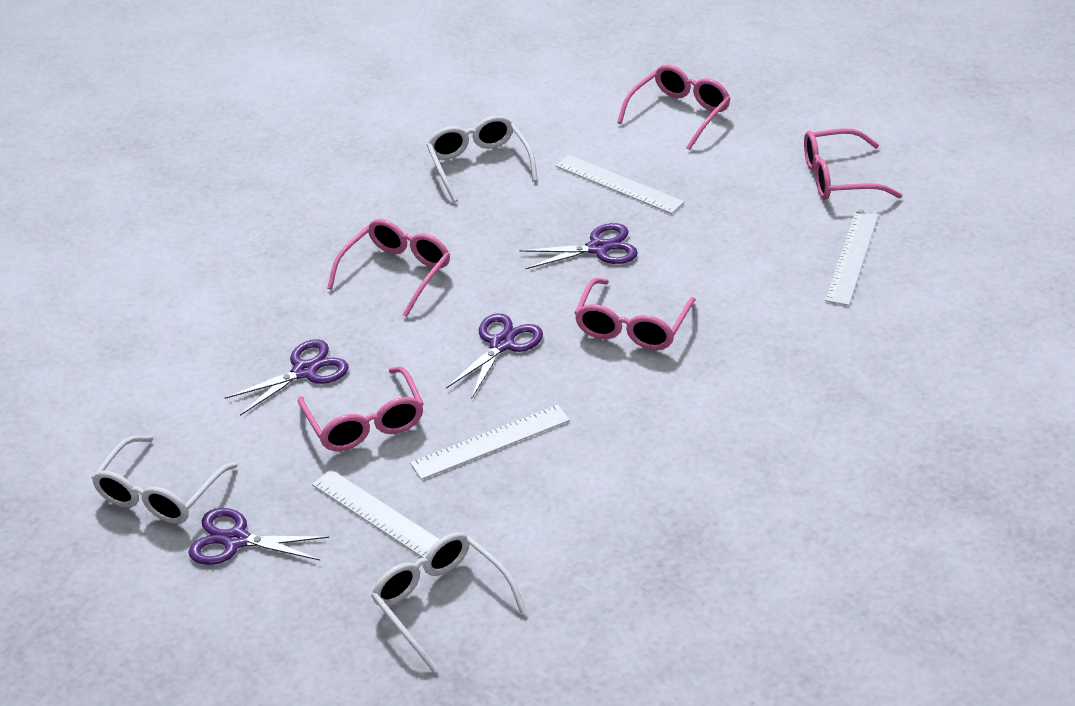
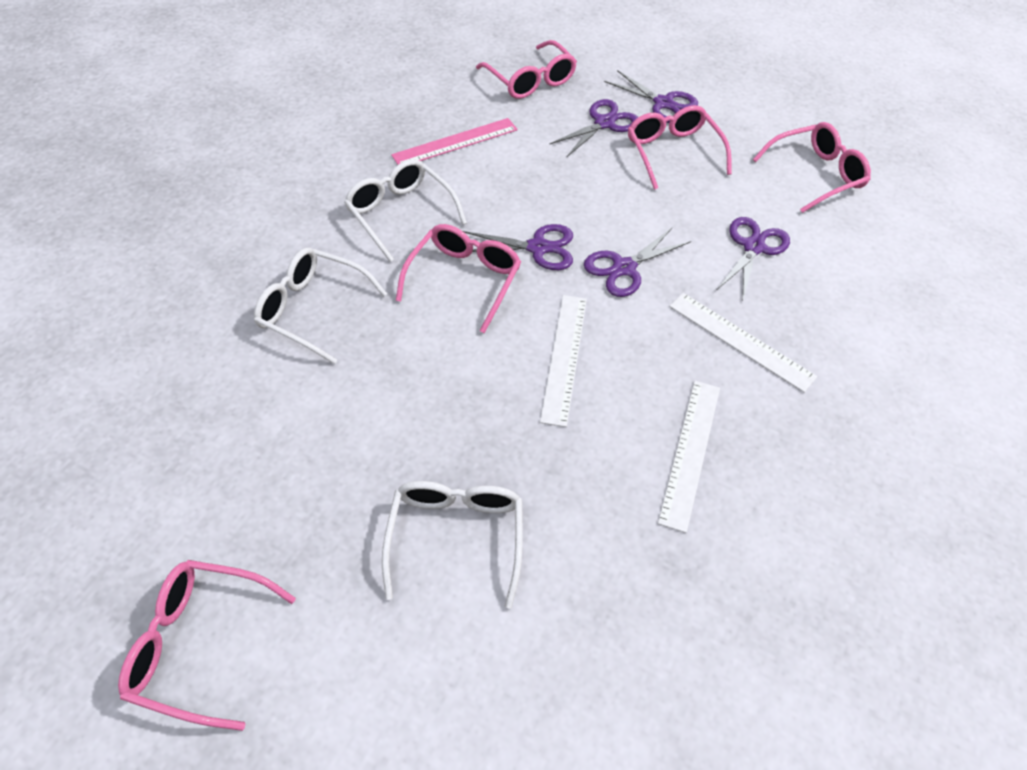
pink ruler: 0 -> 1
purple scissors: 4 -> 5
white ruler: 4 -> 3

